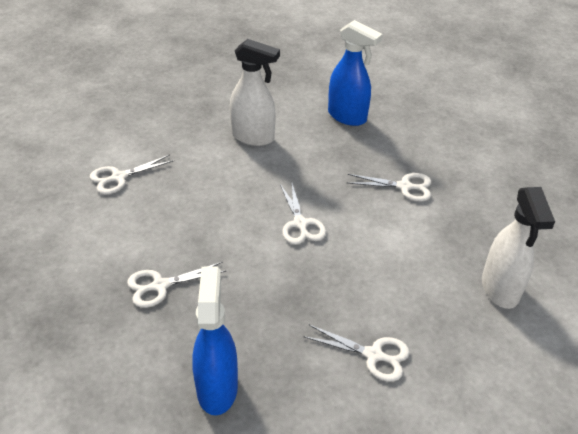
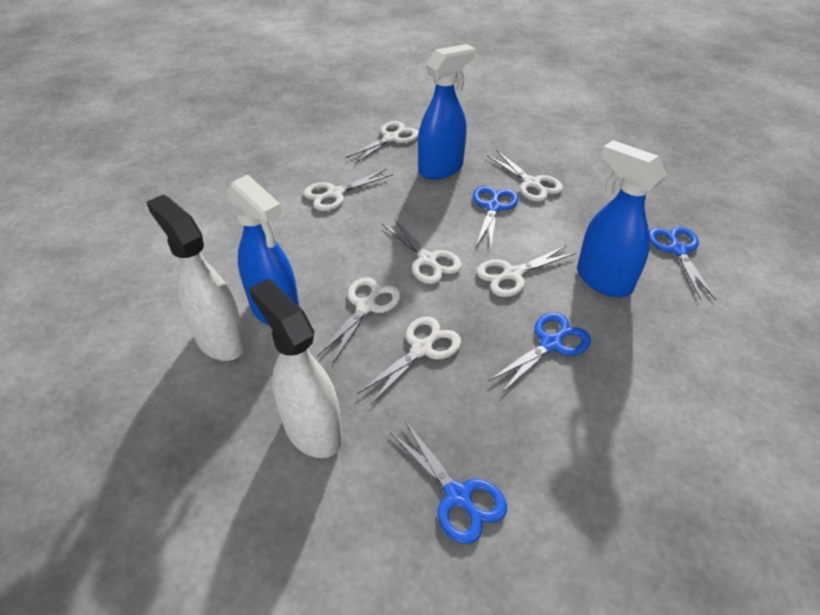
blue scissors: 0 -> 4
blue spray bottle: 2 -> 3
white scissors: 5 -> 7

